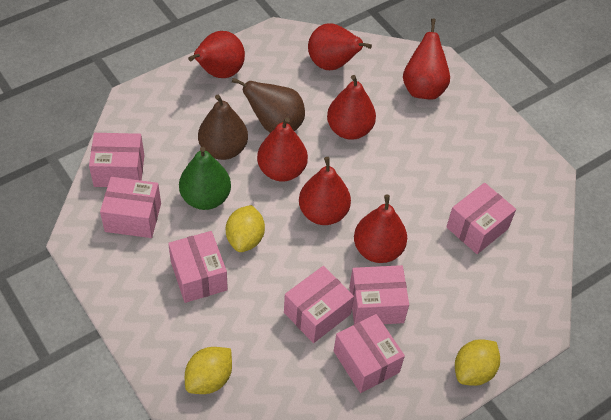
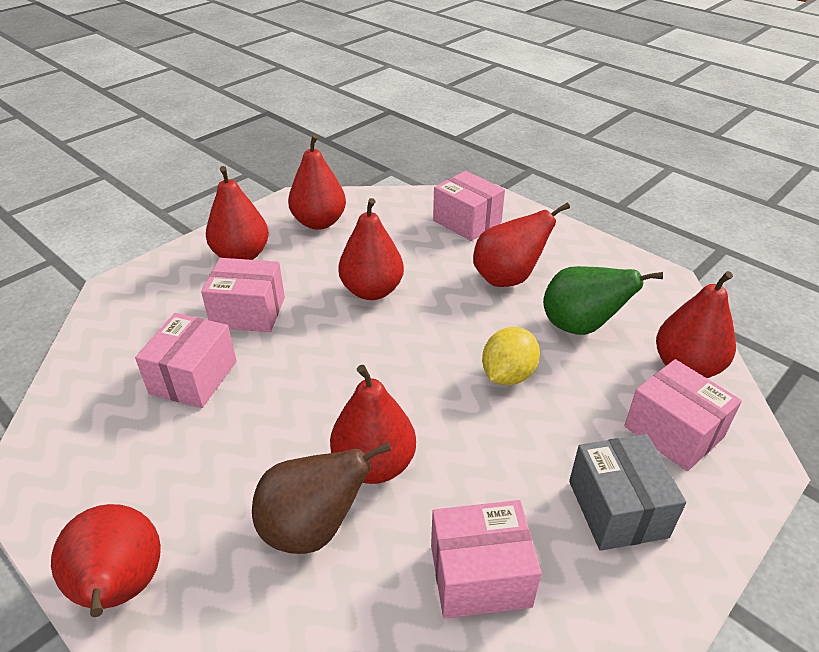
brown pear: 2 -> 1
grey box: 0 -> 1
pink box: 7 -> 5
yellow lemon: 3 -> 1

